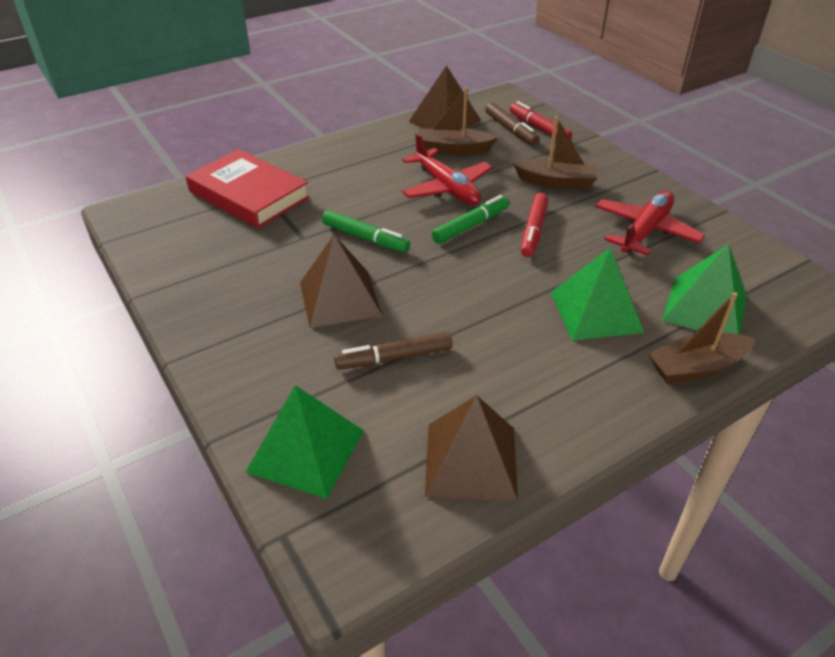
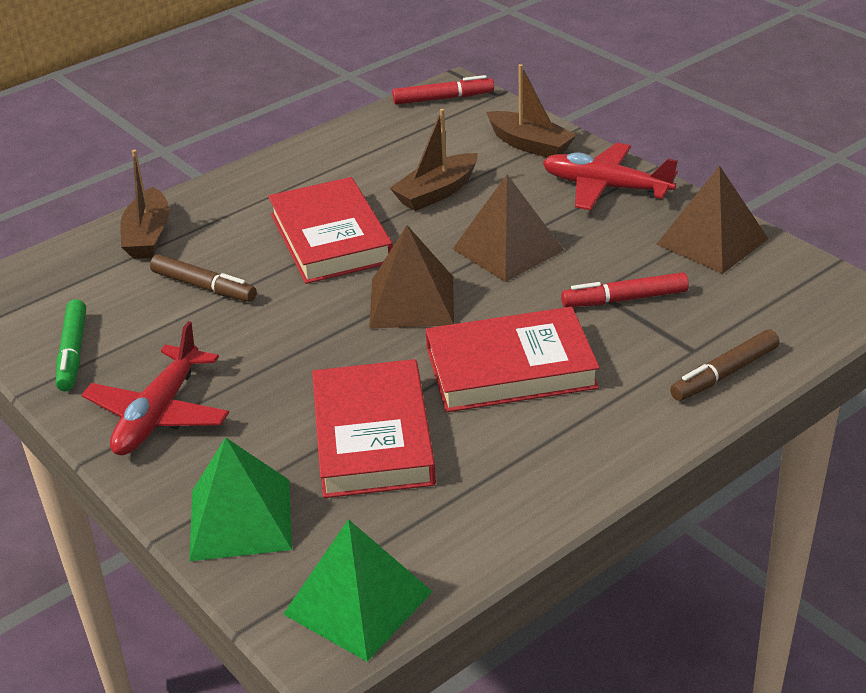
green marker: 2 -> 1
green pyramid: 3 -> 2
red book: 1 -> 3

